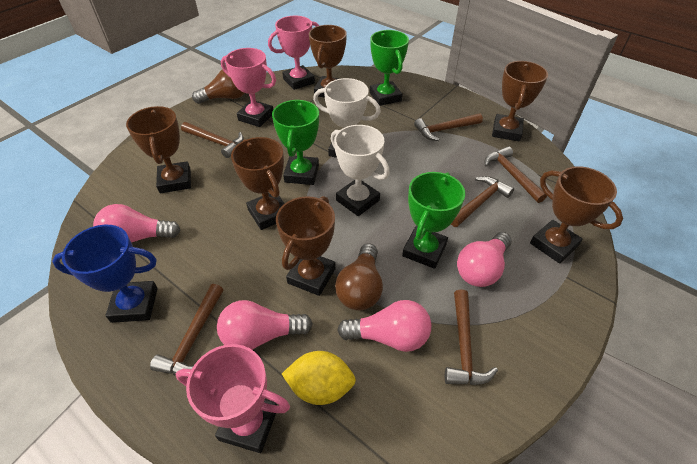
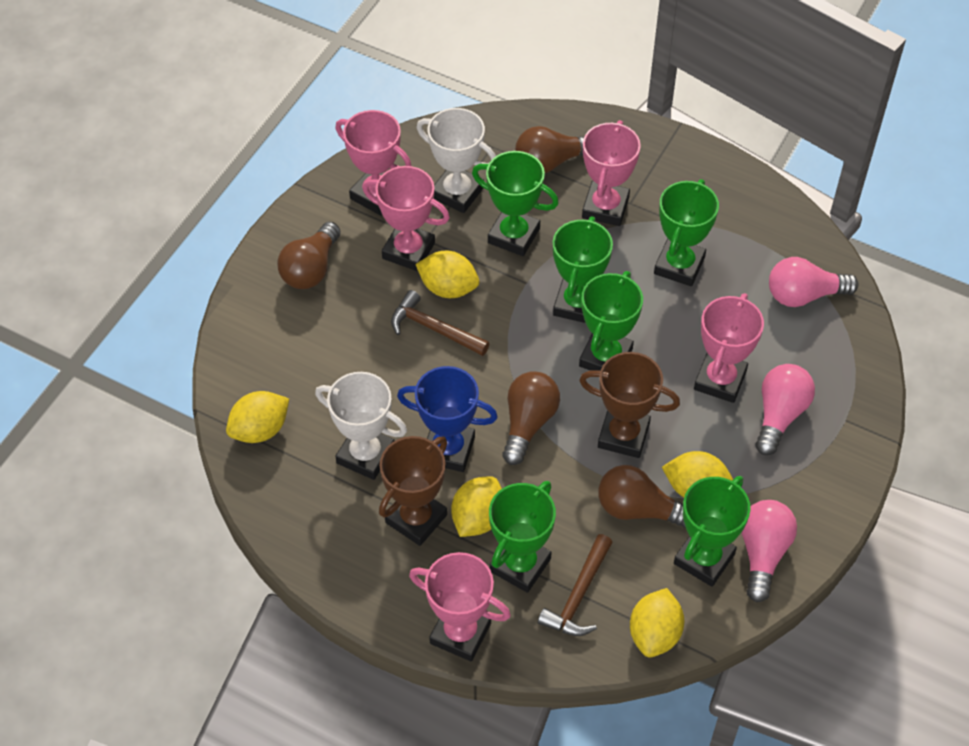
brown hammer: 6 -> 2
brown light bulb: 2 -> 4
brown trophy: 6 -> 2
green trophy: 3 -> 6
pink light bulb: 4 -> 3
pink trophy: 3 -> 5
yellow lemon: 1 -> 5

